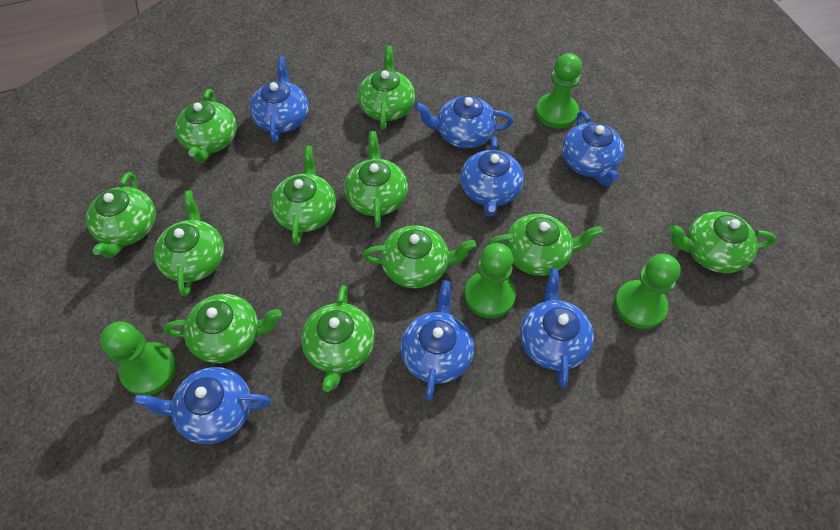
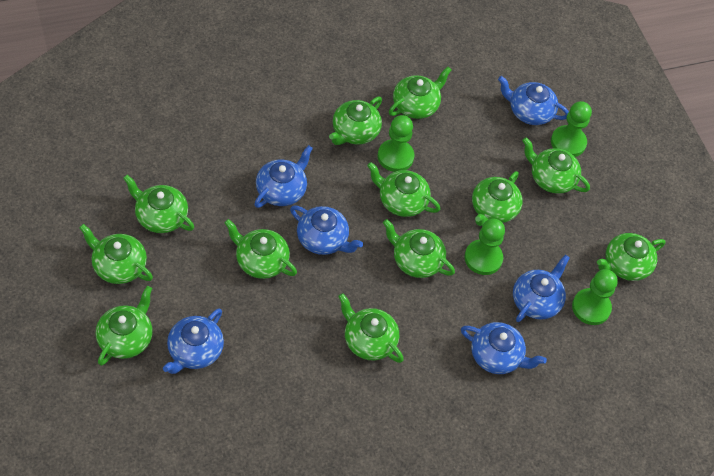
blue teapot: 7 -> 6
green teapot: 11 -> 12

